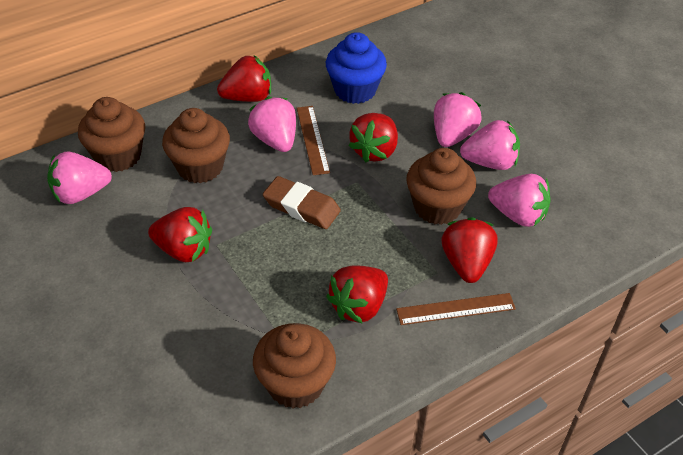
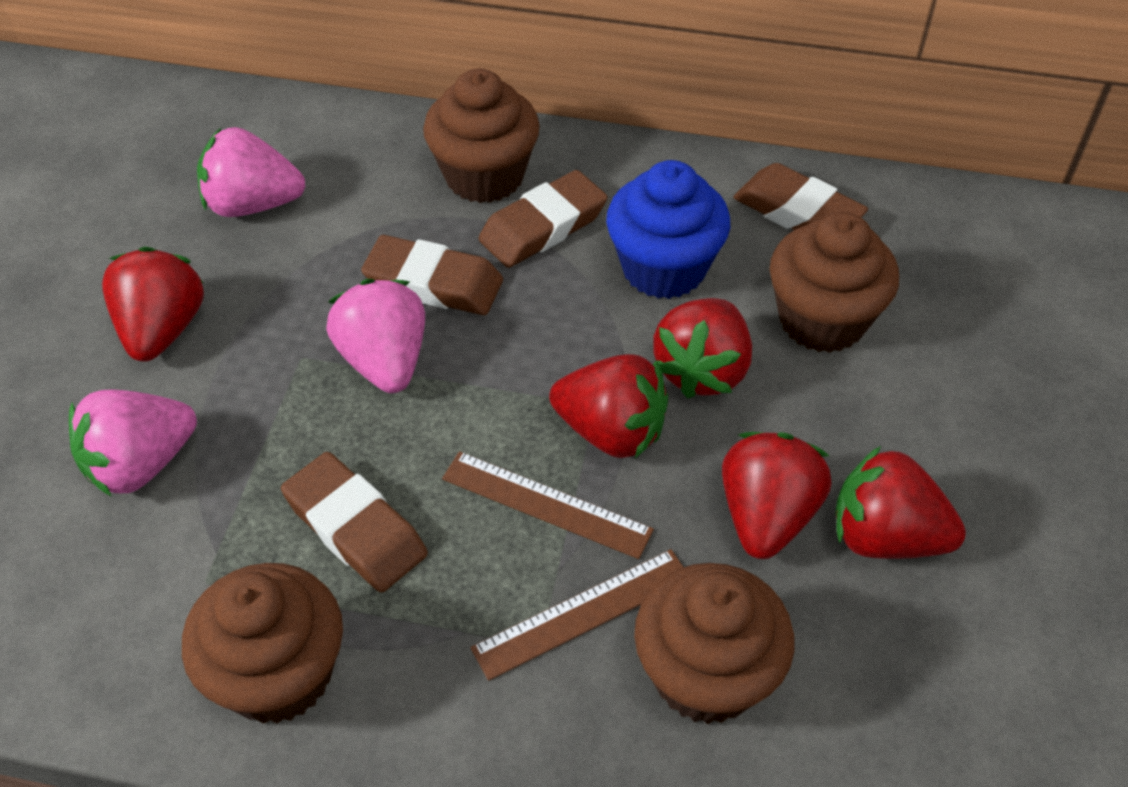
brown eraser: 1 -> 4
pink strawberry: 5 -> 3

